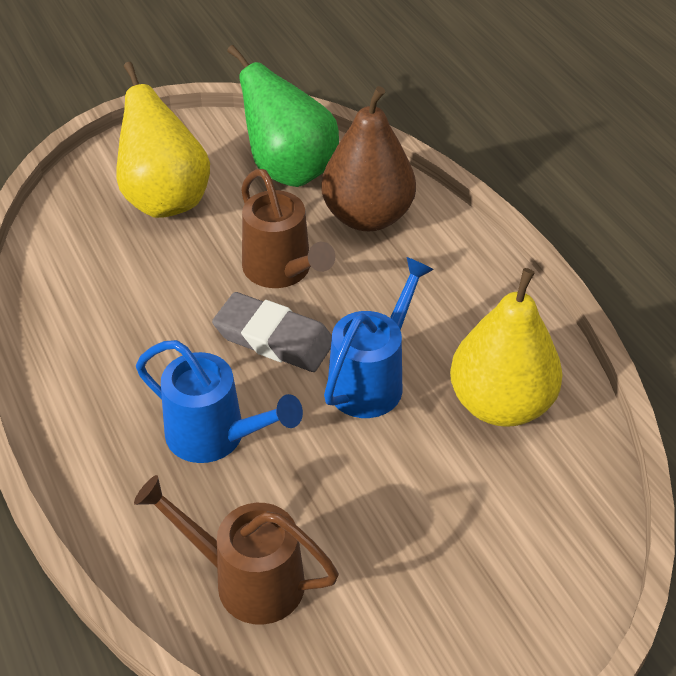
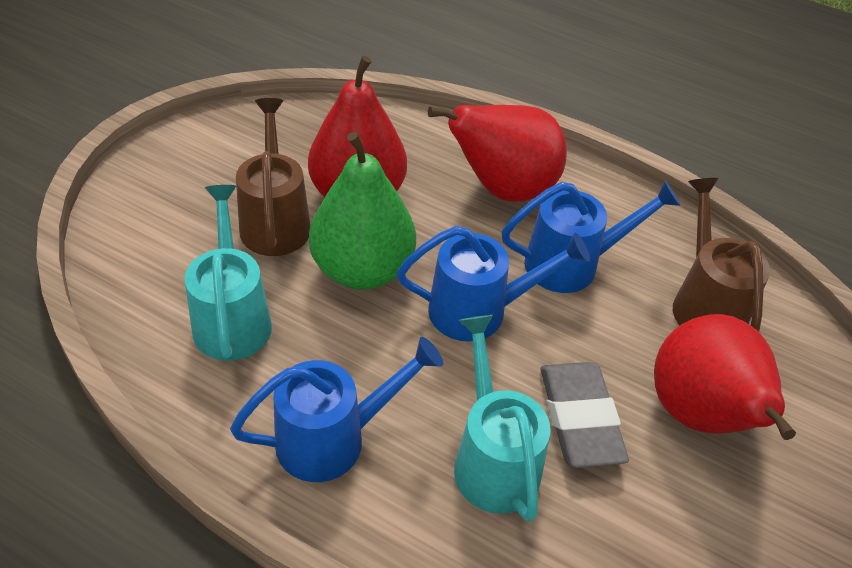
blue watering can: 2 -> 3
brown pear: 1 -> 0
red pear: 0 -> 3
turquoise watering can: 0 -> 2
yellow pear: 2 -> 0

